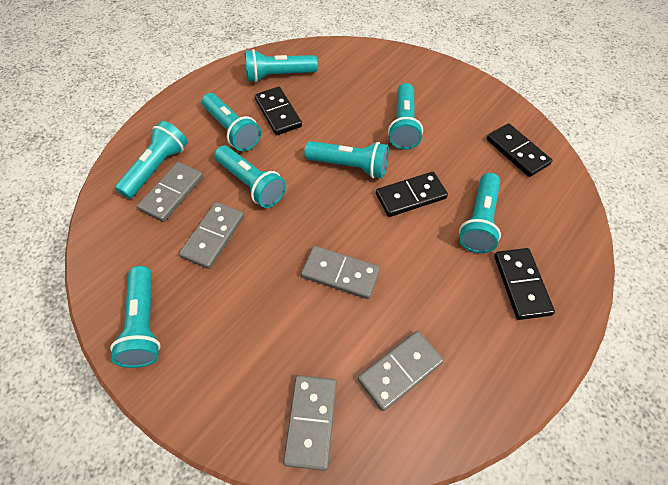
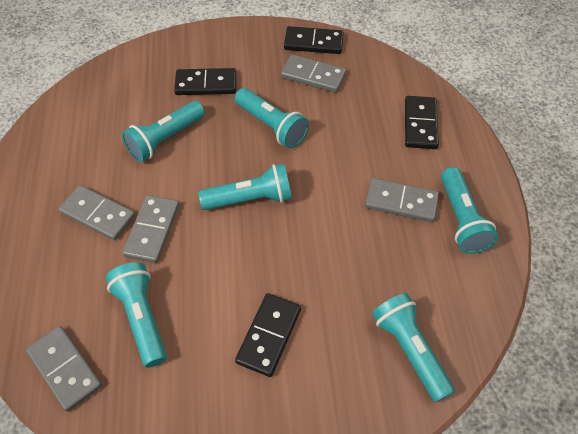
turquoise flashlight: 8 -> 6

